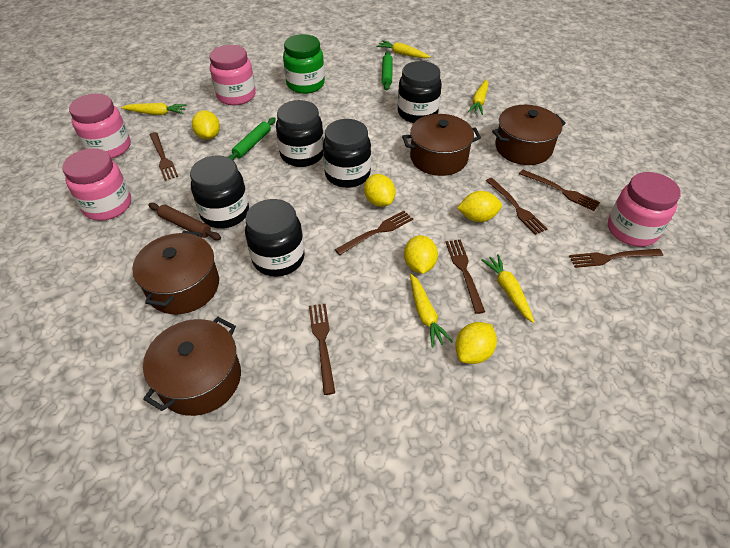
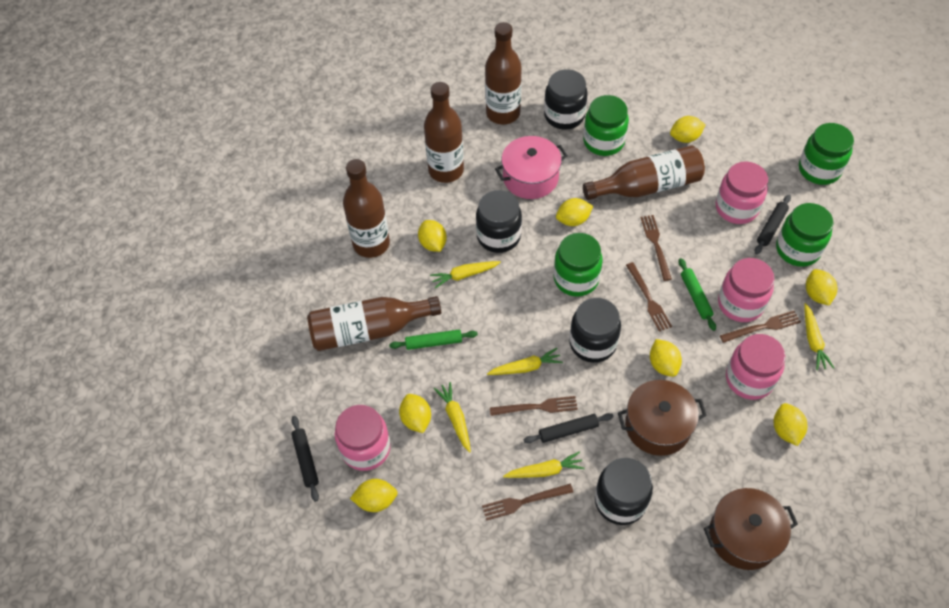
black jar: 5 -> 4
black rolling pin: 0 -> 3
brown bottle: 0 -> 5
brown fork: 7 -> 5
brown pot: 4 -> 2
brown rolling pin: 1 -> 0
green jar: 1 -> 4
pink pot: 0 -> 1
yellow lemon: 5 -> 8

